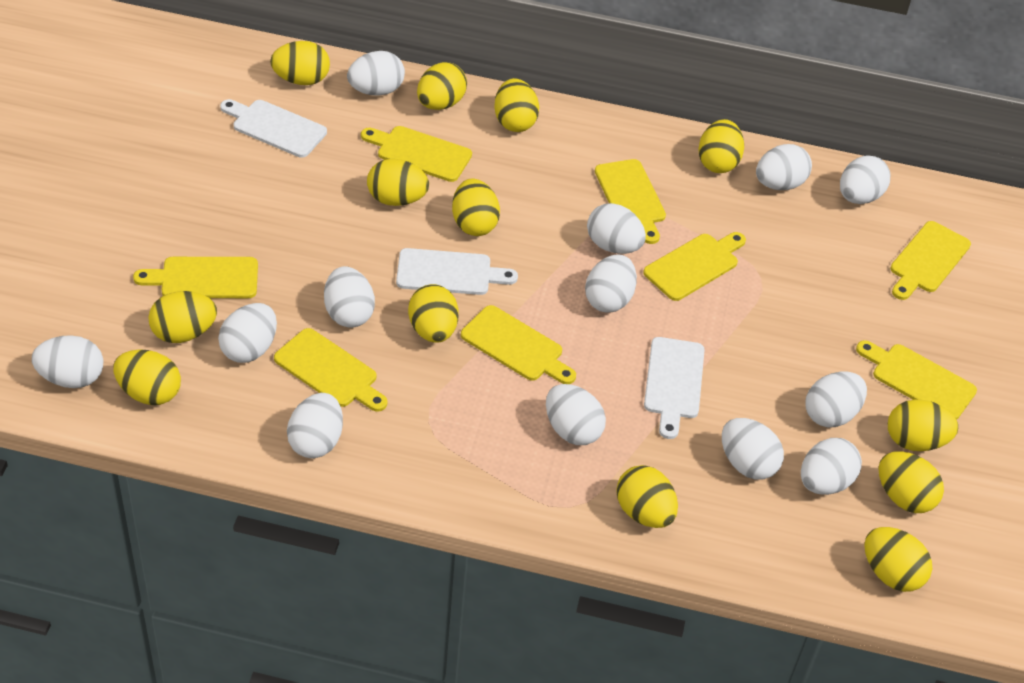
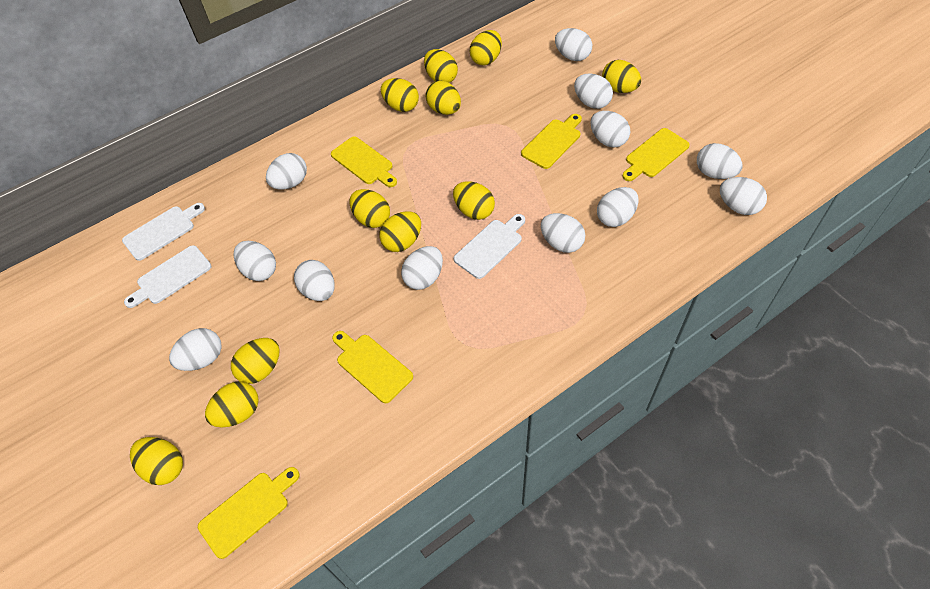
white egg: 13 -> 12
yellow cutting board: 8 -> 5
yellow egg: 13 -> 11

